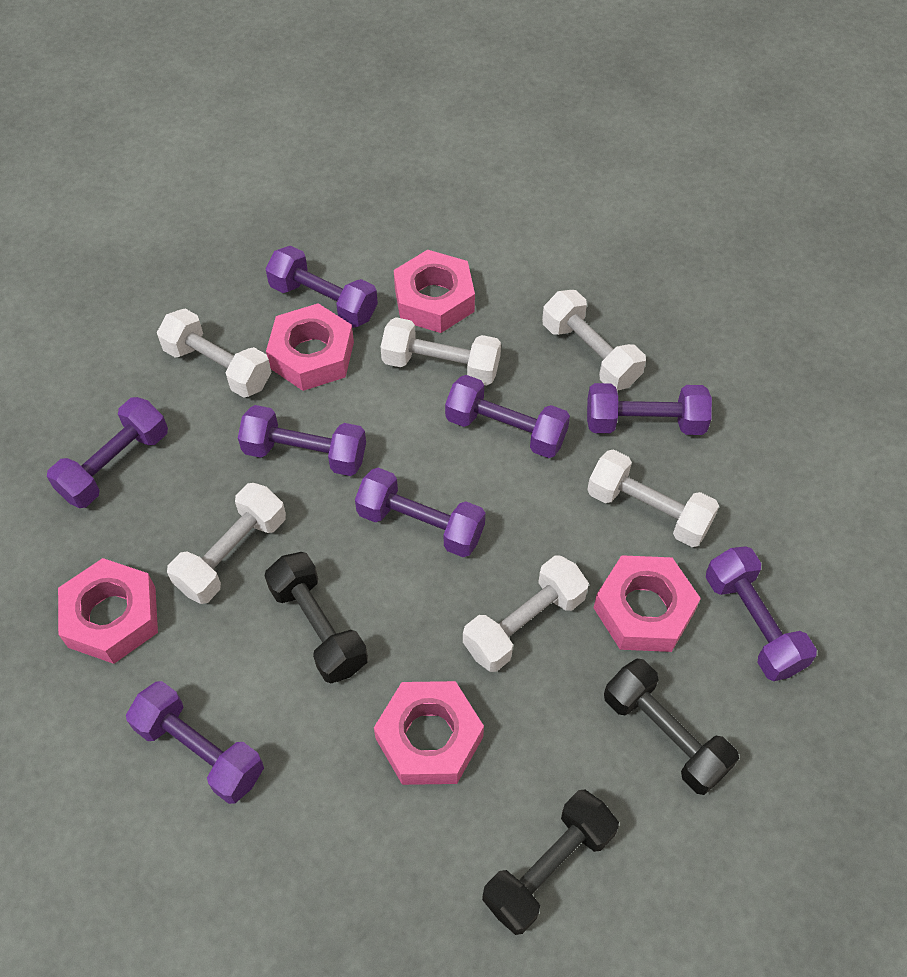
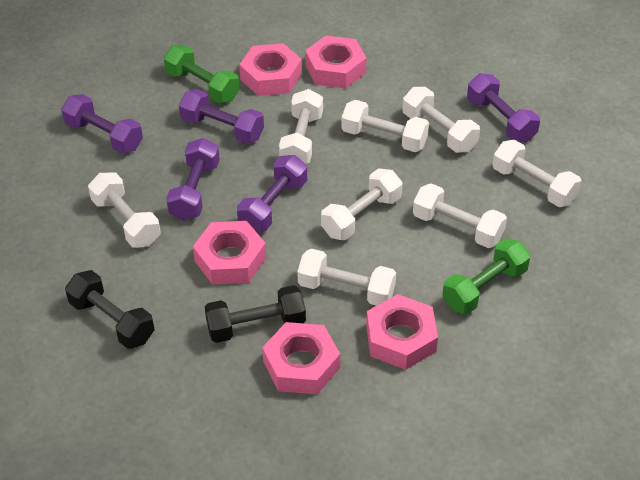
black dumbbell: 3 -> 2
green dumbbell: 0 -> 2
purple dumbbell: 8 -> 5
white dumbbell: 6 -> 8

